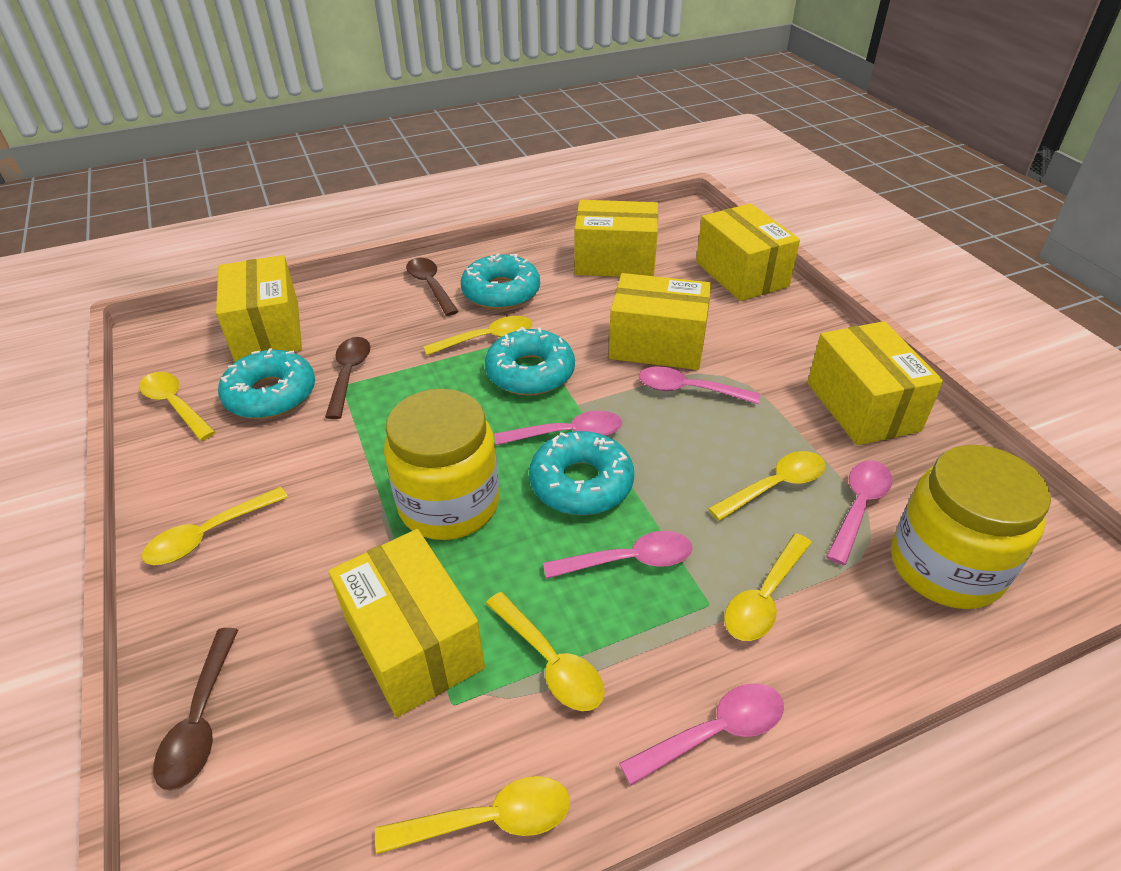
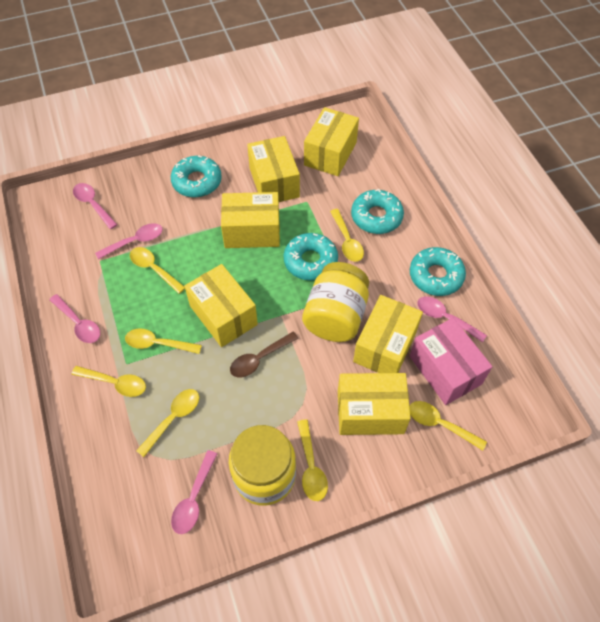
brown spoon: 3 -> 1
pink box: 0 -> 1

